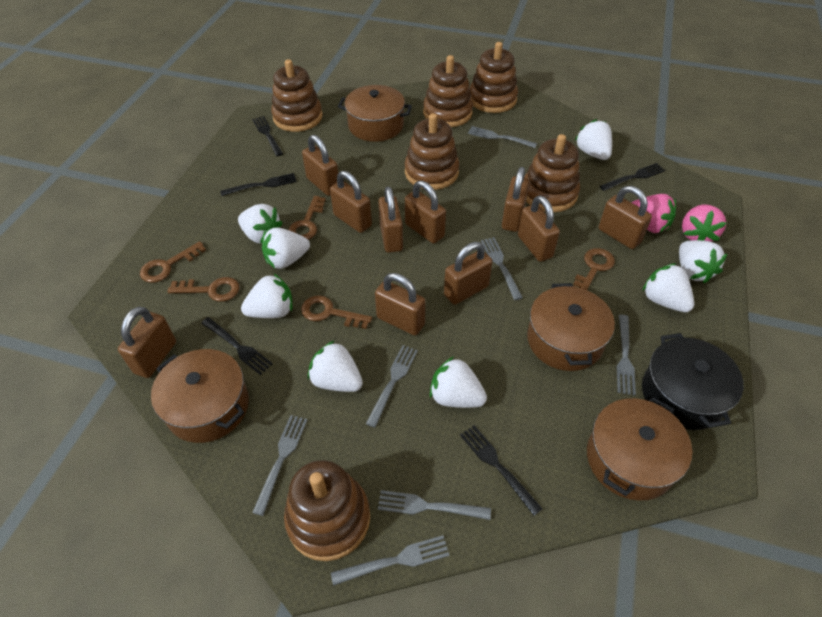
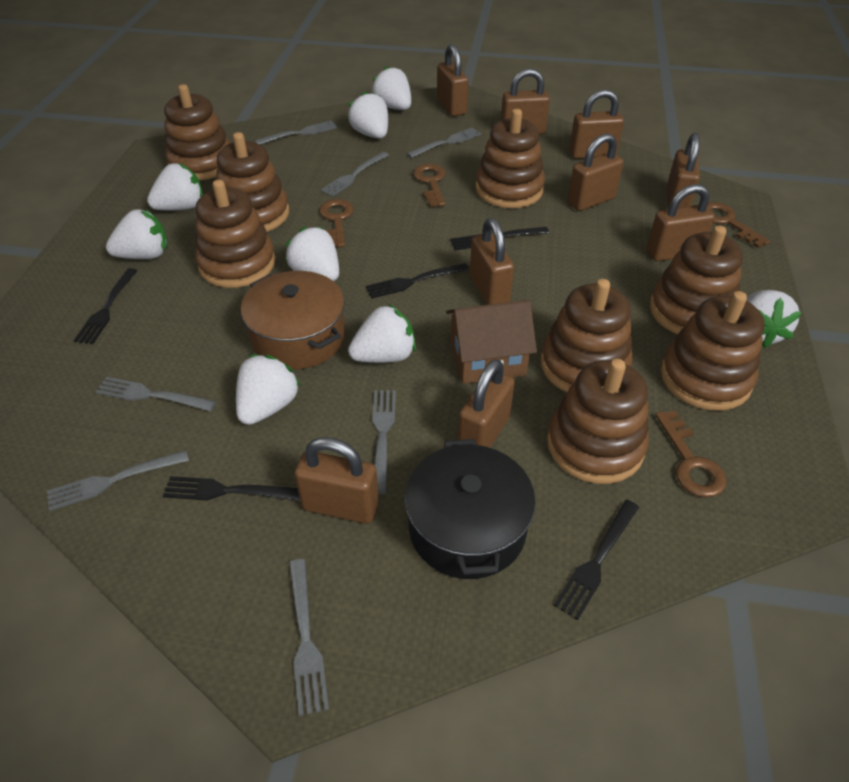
brown house: 0 -> 1
brown key: 5 -> 4
brown padlock: 10 -> 9
brown pot: 4 -> 1
brown stacking toy: 6 -> 8
pink strawberry: 2 -> 0

